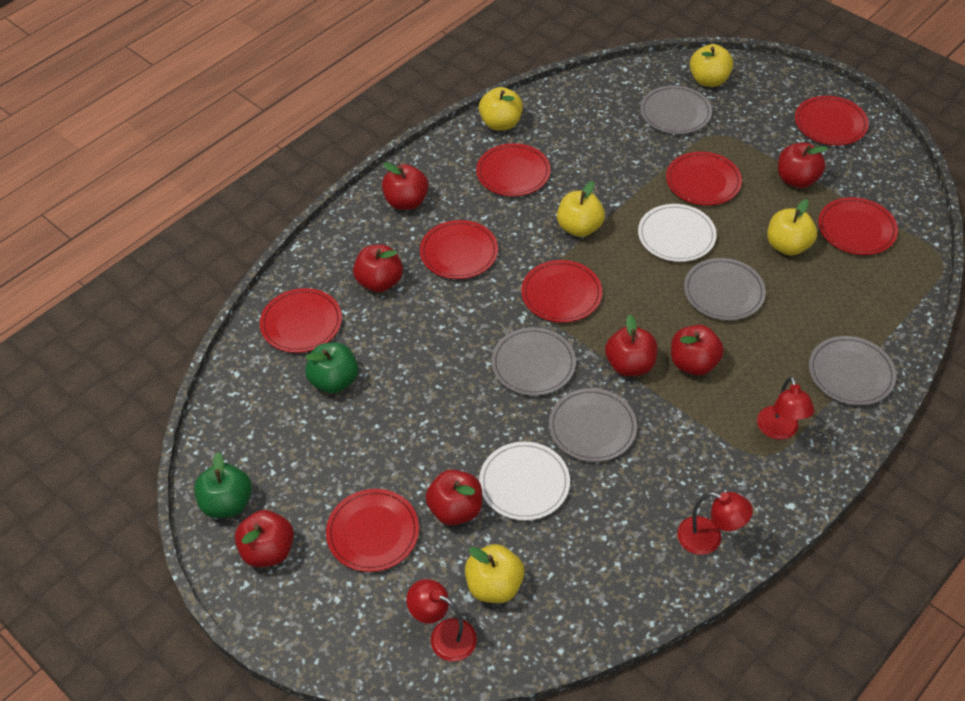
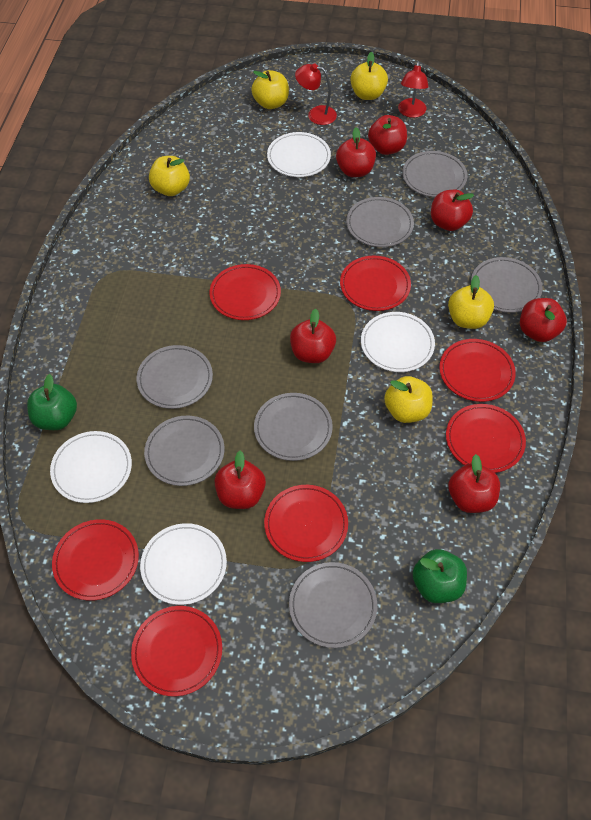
grey plate: 5 -> 7
red lamp: 3 -> 2
red plate: 8 -> 7
white plate: 2 -> 4

